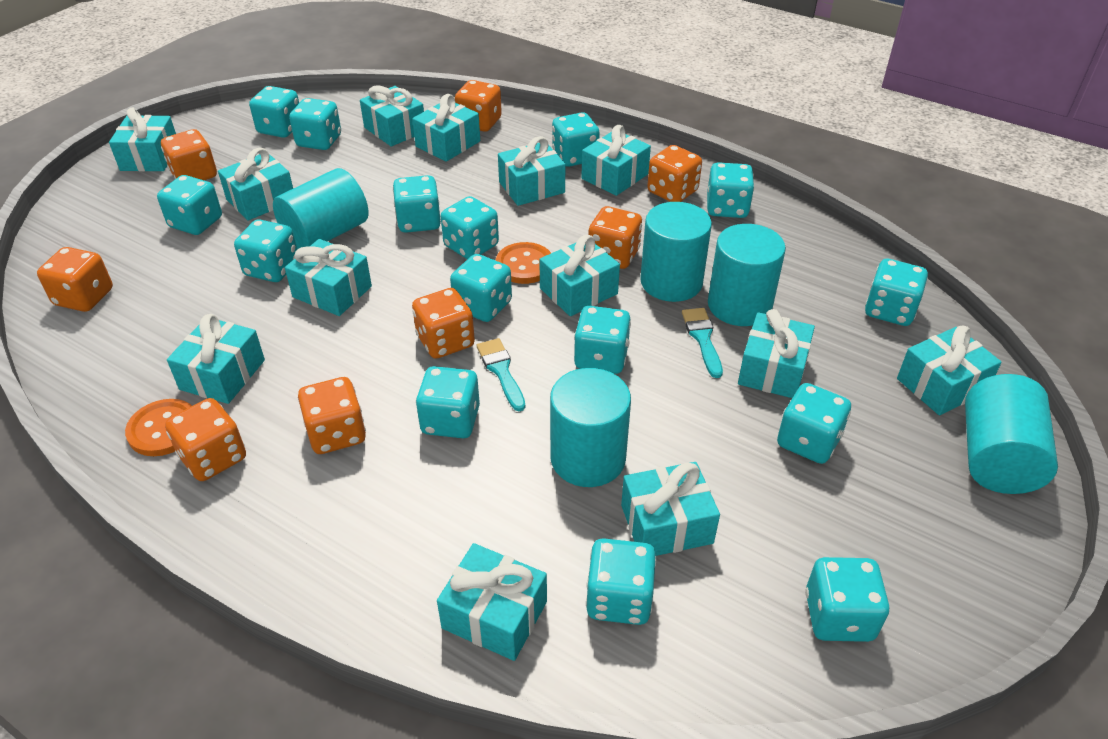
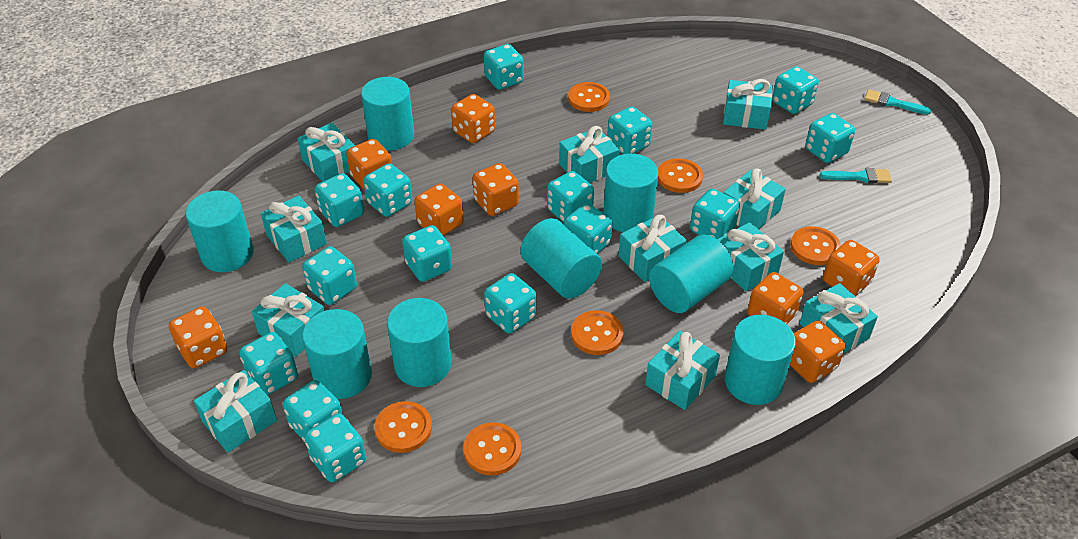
orange button: 2 -> 6
turquoise cylinder: 5 -> 8
turquoise gift: 13 -> 11

